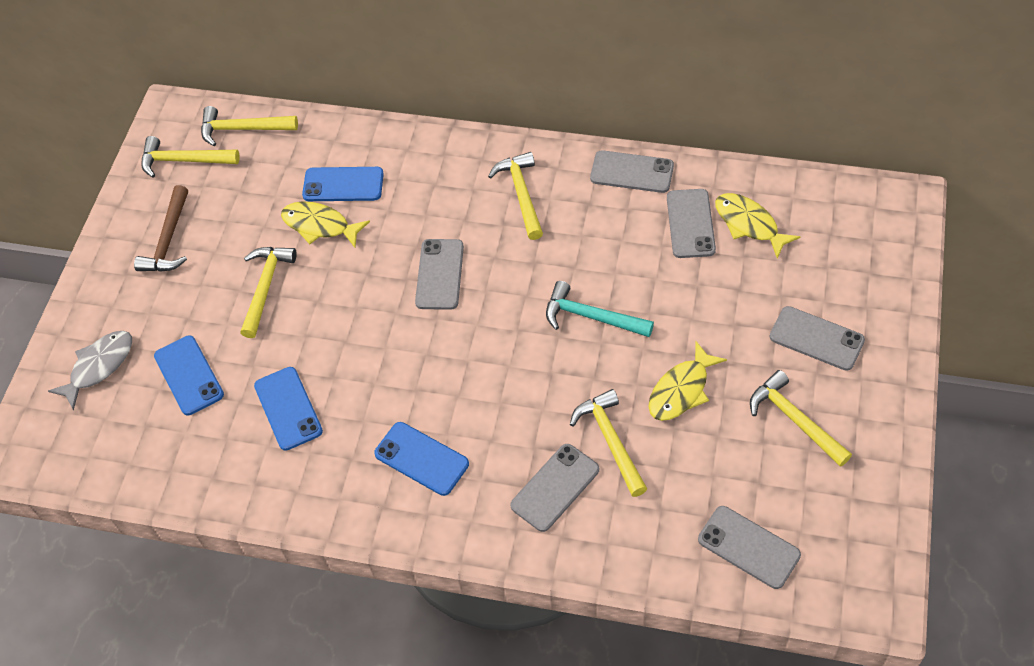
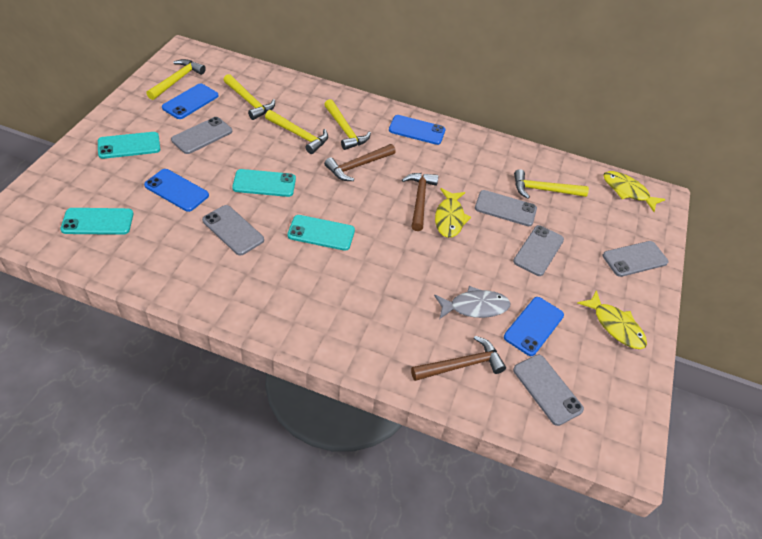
brown hammer: 1 -> 3
turquoise hammer: 1 -> 0
turquoise phone: 0 -> 4
yellow hammer: 6 -> 5

